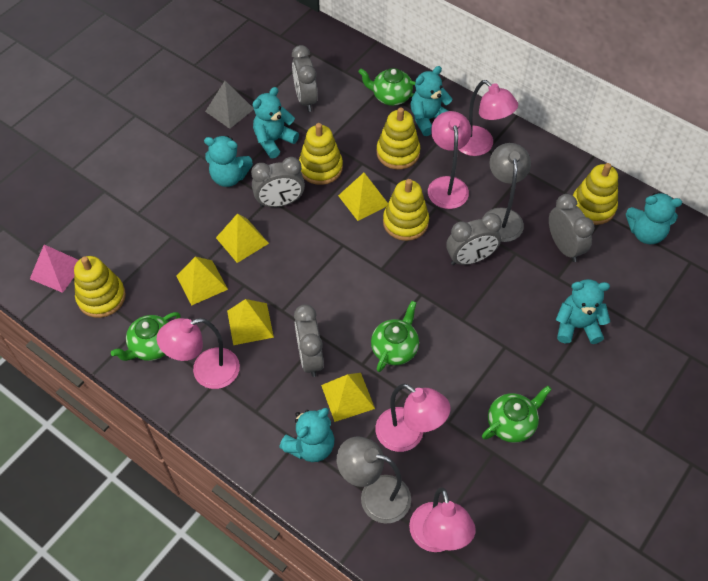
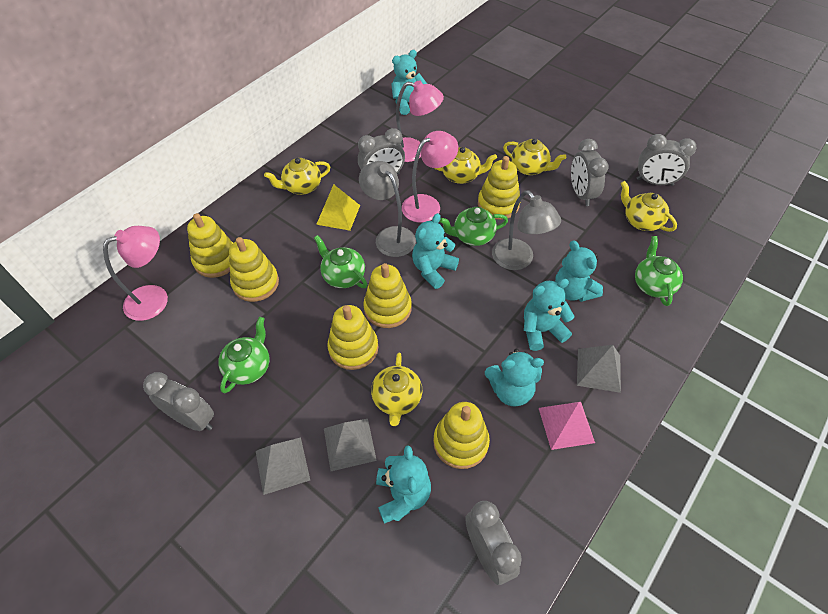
grey pyramid: 1 -> 3
pink lamp: 5 -> 3
yellow pyramid: 5 -> 1
yellow stacking toy: 5 -> 6
yellow teapot: 0 -> 5

